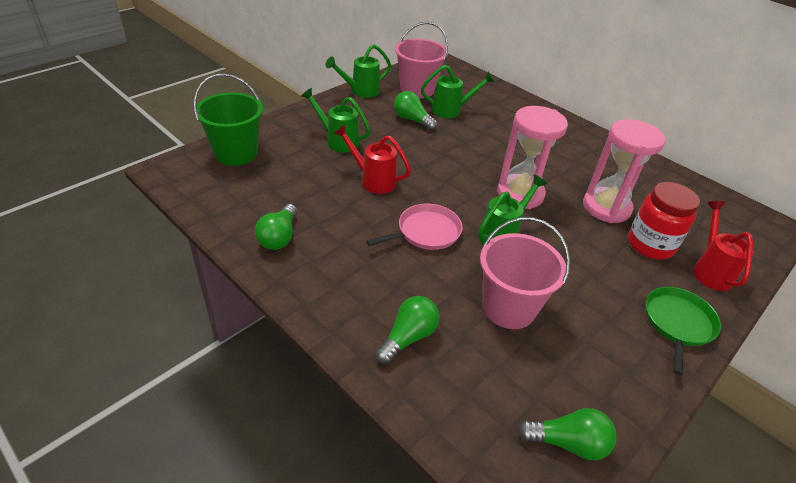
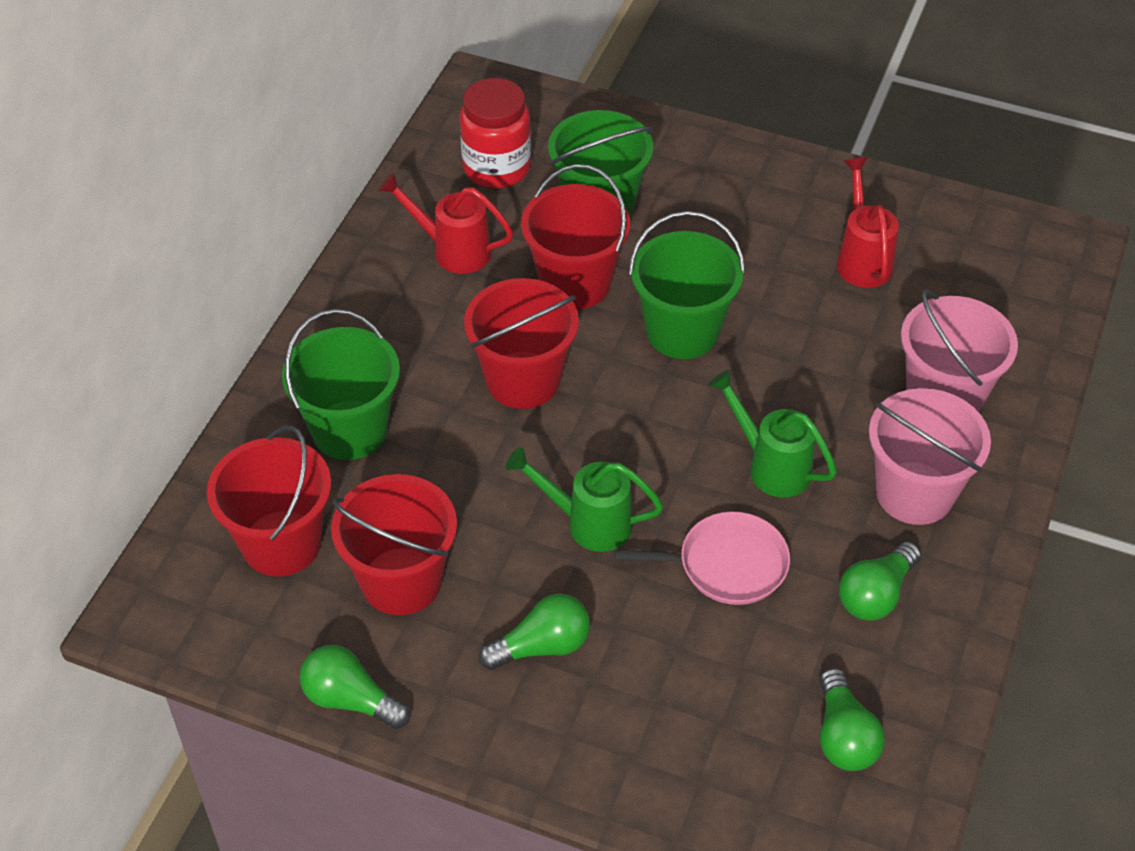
green bucket: 1 -> 3
green pan: 1 -> 0
green watering can: 4 -> 2
pink hourglass: 2 -> 0
red bucket: 0 -> 4

